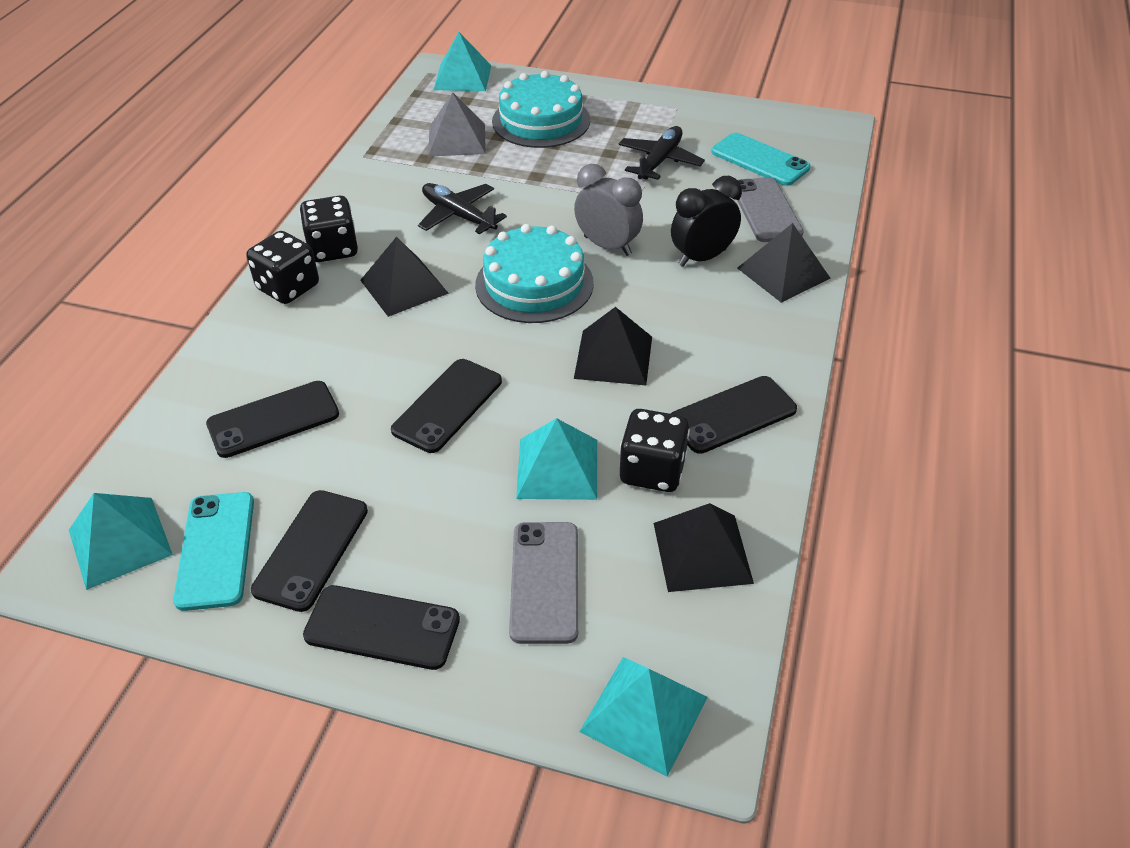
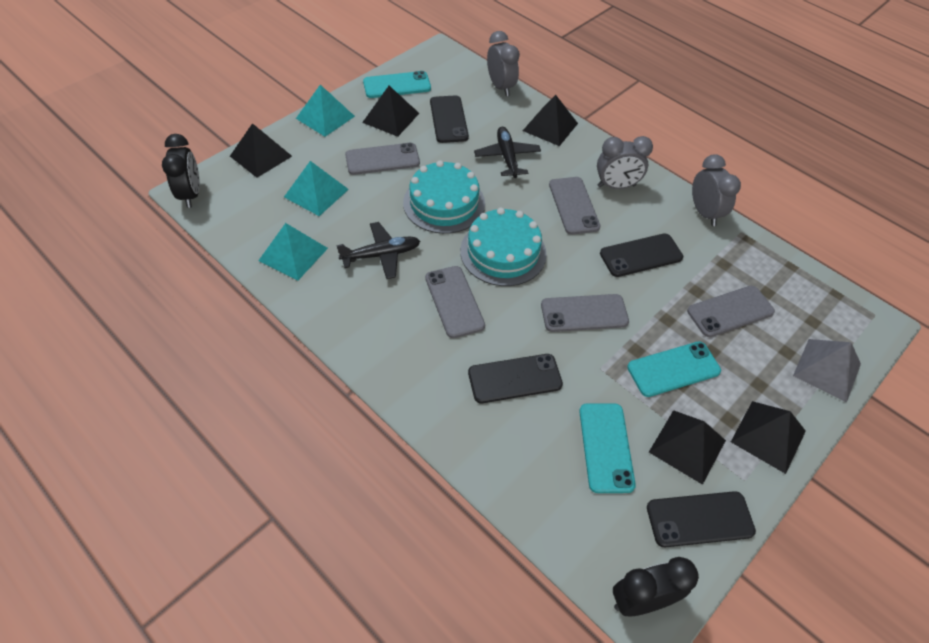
black clock: 1 -> 2
black dice: 3 -> 0
black phone: 5 -> 4
black pyramid: 4 -> 5
grey clock: 1 -> 3
grey phone: 2 -> 5
turquoise phone: 2 -> 3
turquoise pyramid: 4 -> 3

